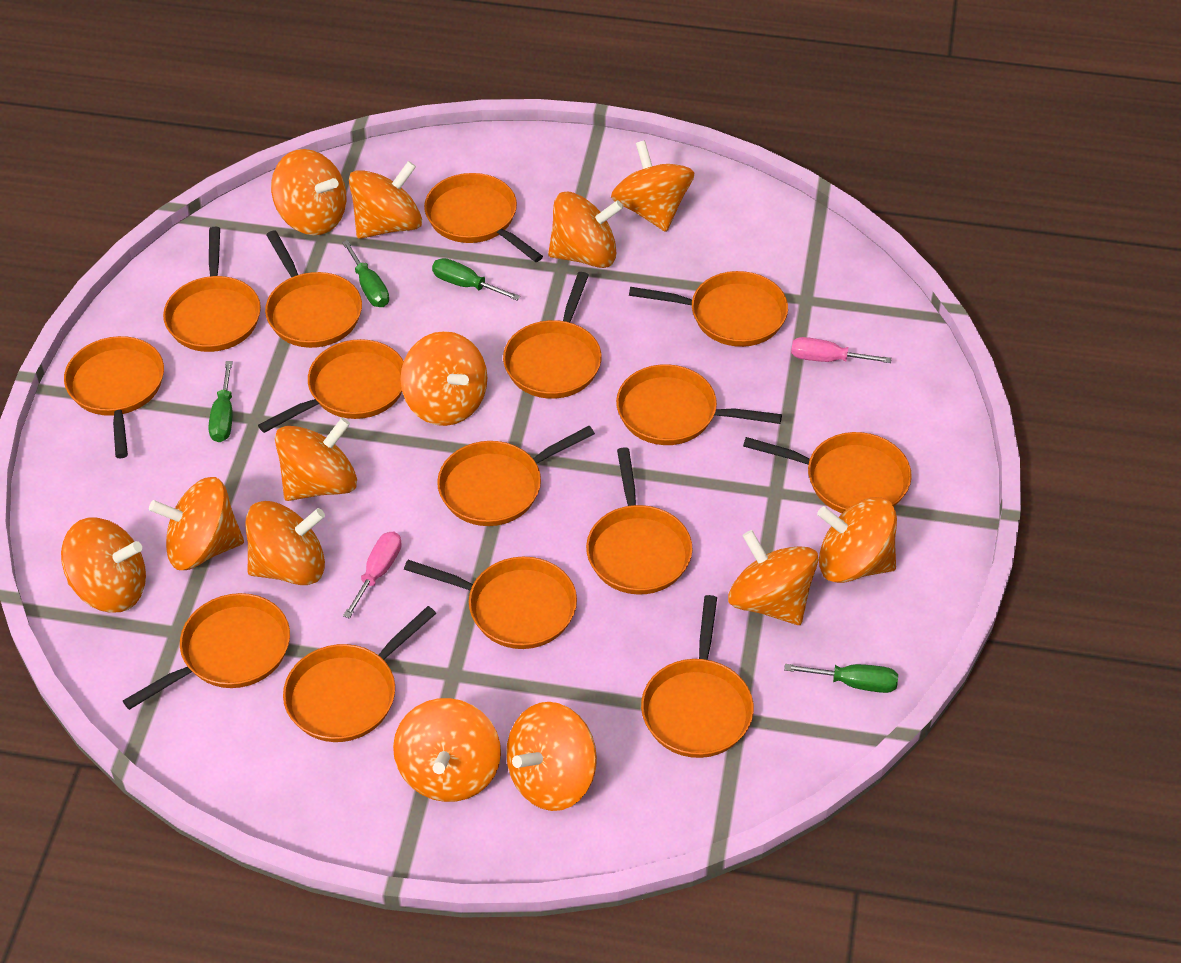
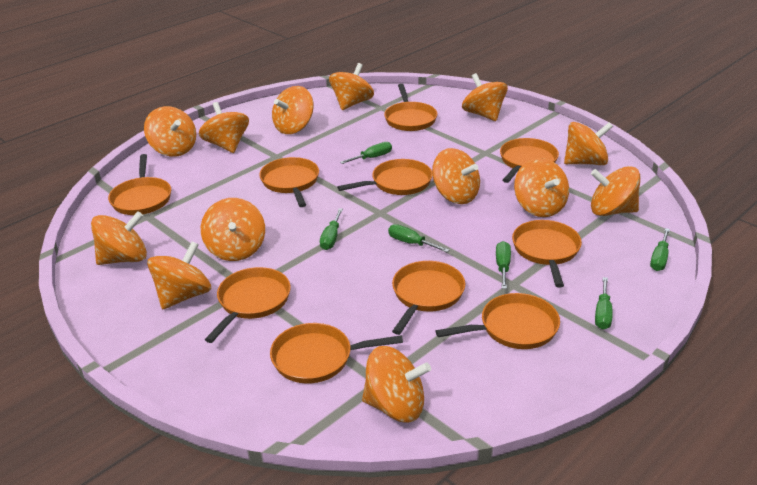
green screwdriver: 4 -> 6
orange pan: 15 -> 10
pink screwdriver: 2 -> 0

